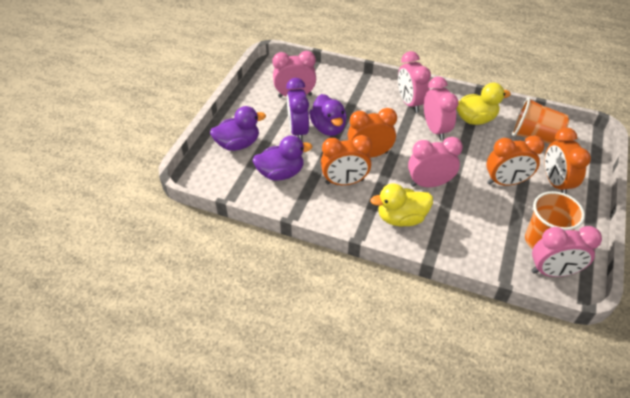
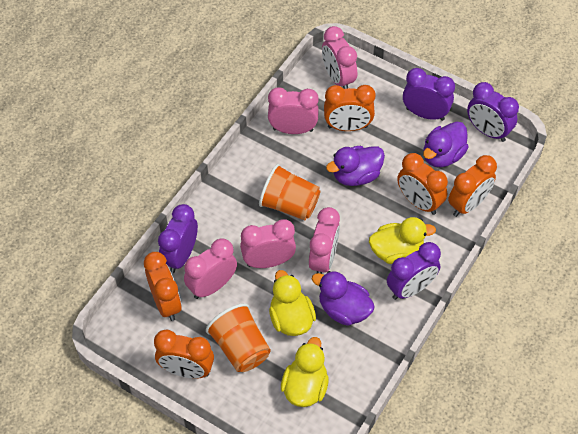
orange clock: 4 -> 5
purple clock: 1 -> 4
yellow duck: 2 -> 3

